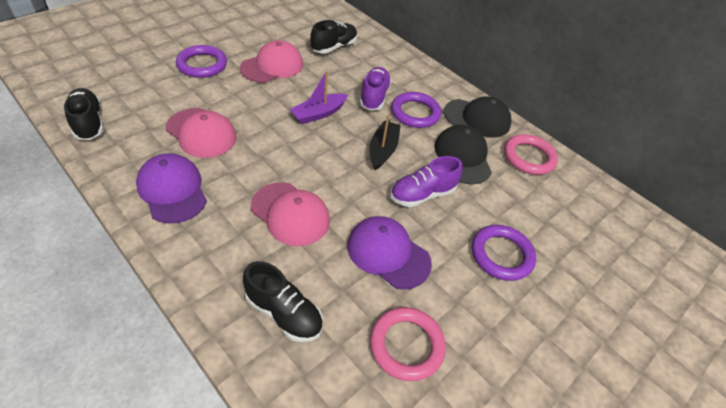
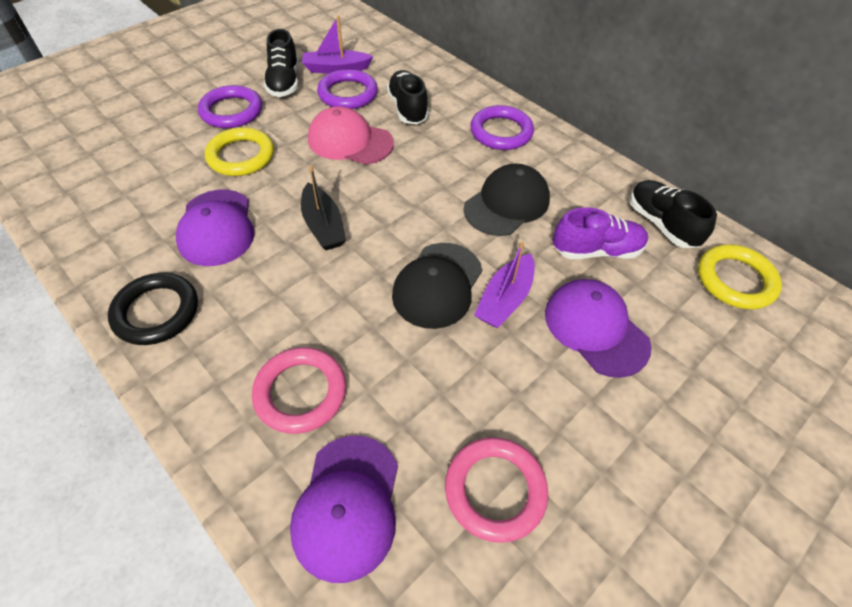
black ring: 0 -> 1
pink cap: 3 -> 1
purple boat: 1 -> 2
purple cap: 2 -> 3
purple shoe: 2 -> 1
yellow ring: 0 -> 2

